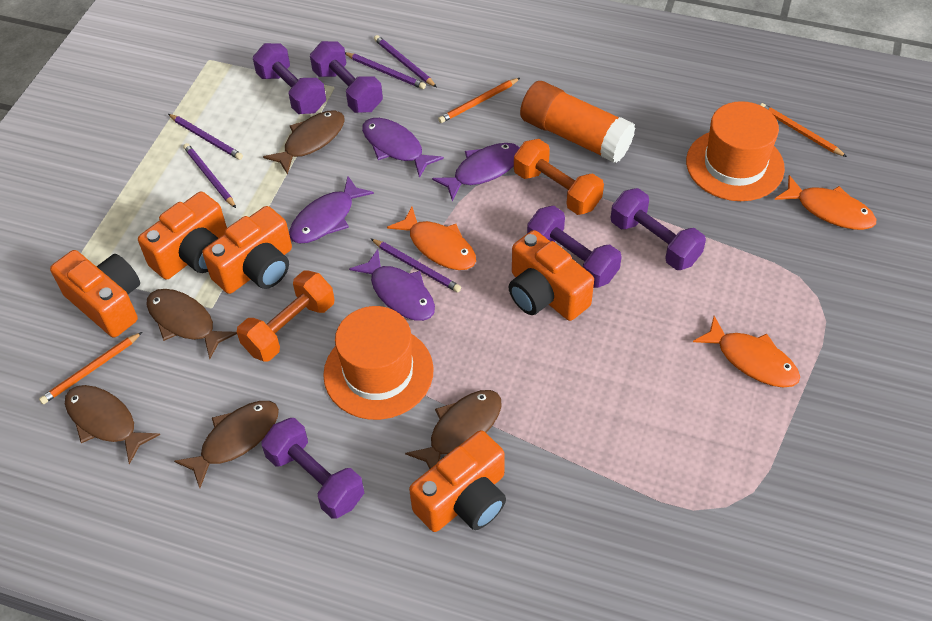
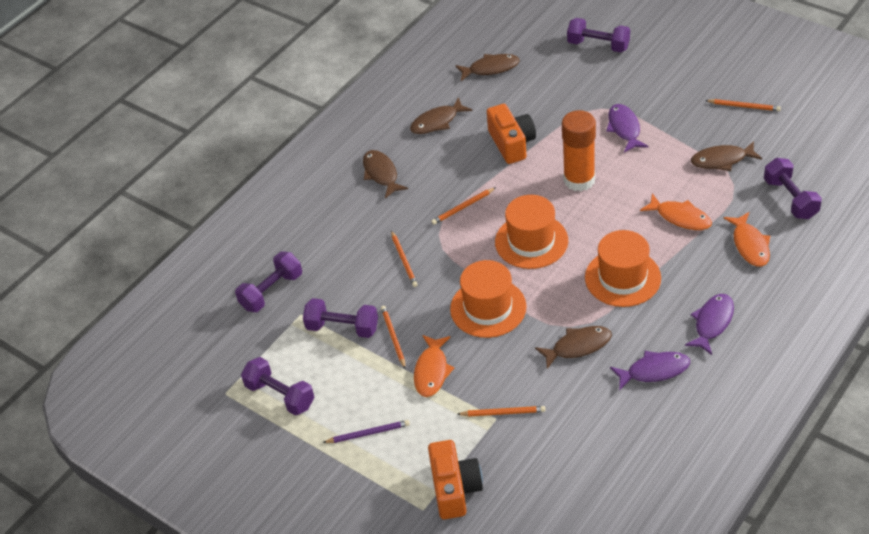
orange camera: 5 -> 2
orange dumbbell: 2 -> 0
orange hat: 2 -> 3
orange pencil: 3 -> 5
purple fish: 4 -> 3
purple pencil: 5 -> 1

